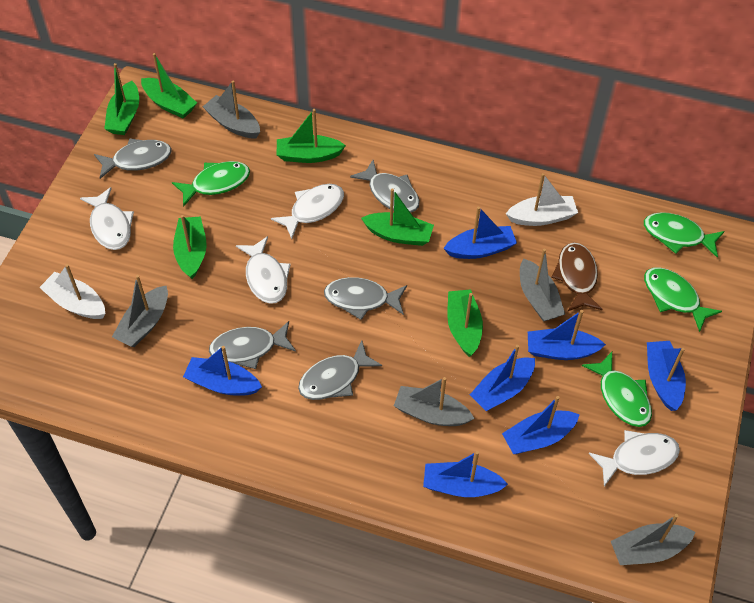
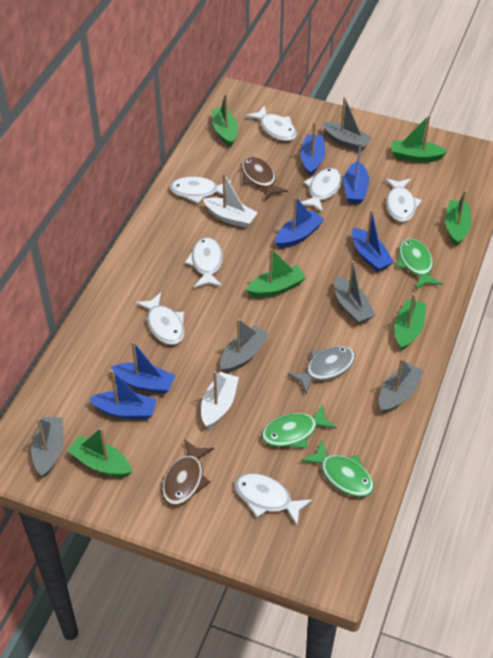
blue boat: 7 -> 6
brown fish: 1 -> 2
green fish: 4 -> 3
grey fish: 5 -> 1
white fish: 4 -> 7

